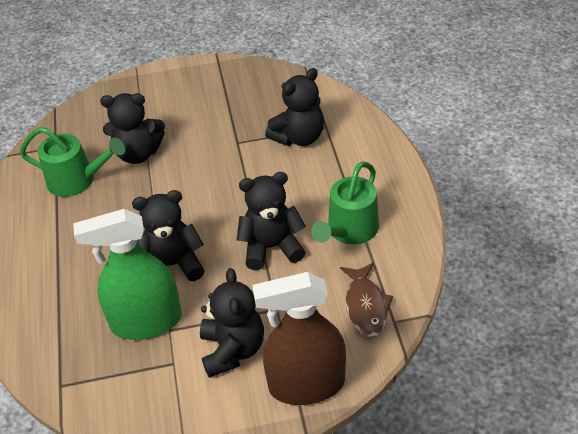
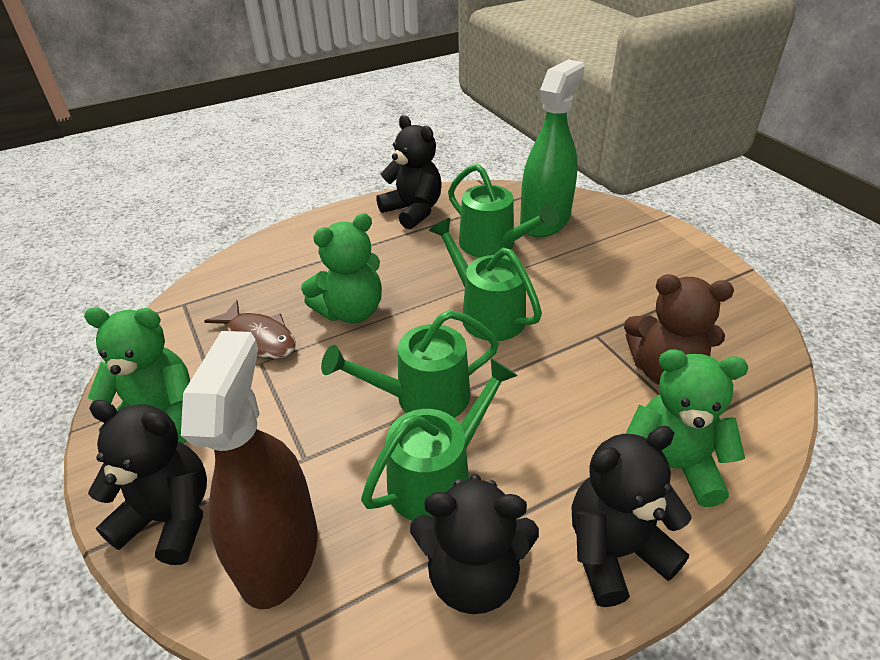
black teddy bear: 5 -> 4
brown teddy bear: 0 -> 1
green teddy bear: 0 -> 3
green watering can: 2 -> 4

